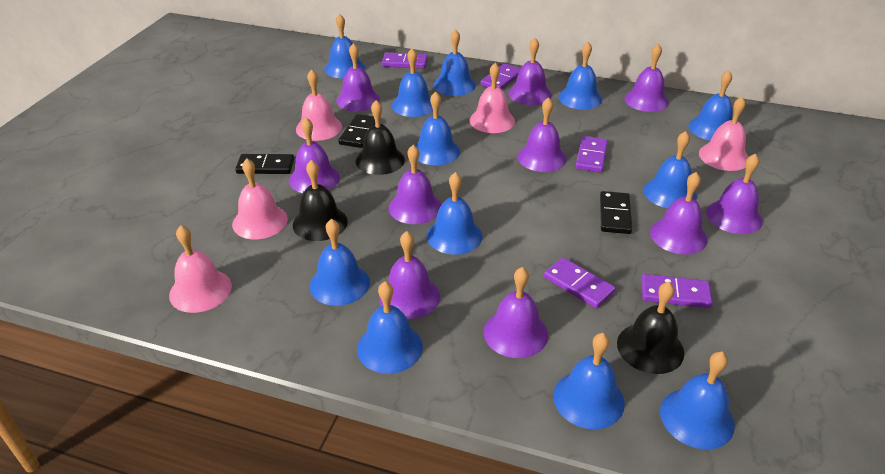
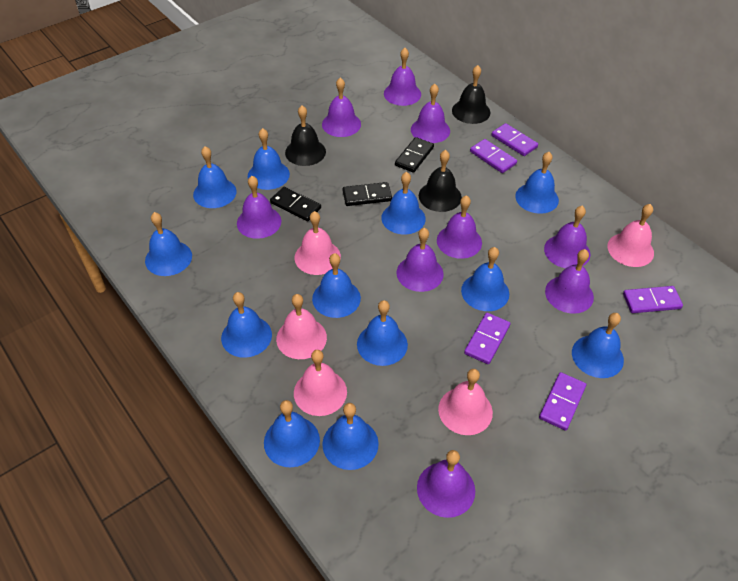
purple bell: 10 -> 9

